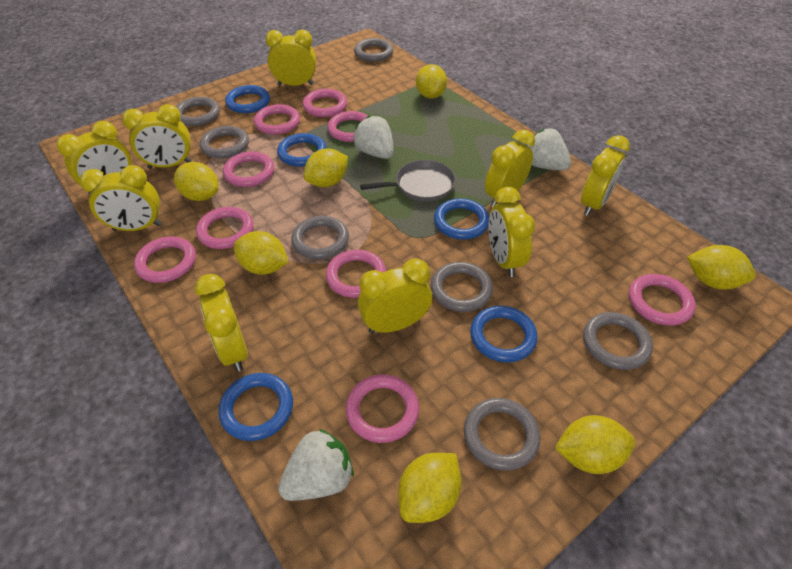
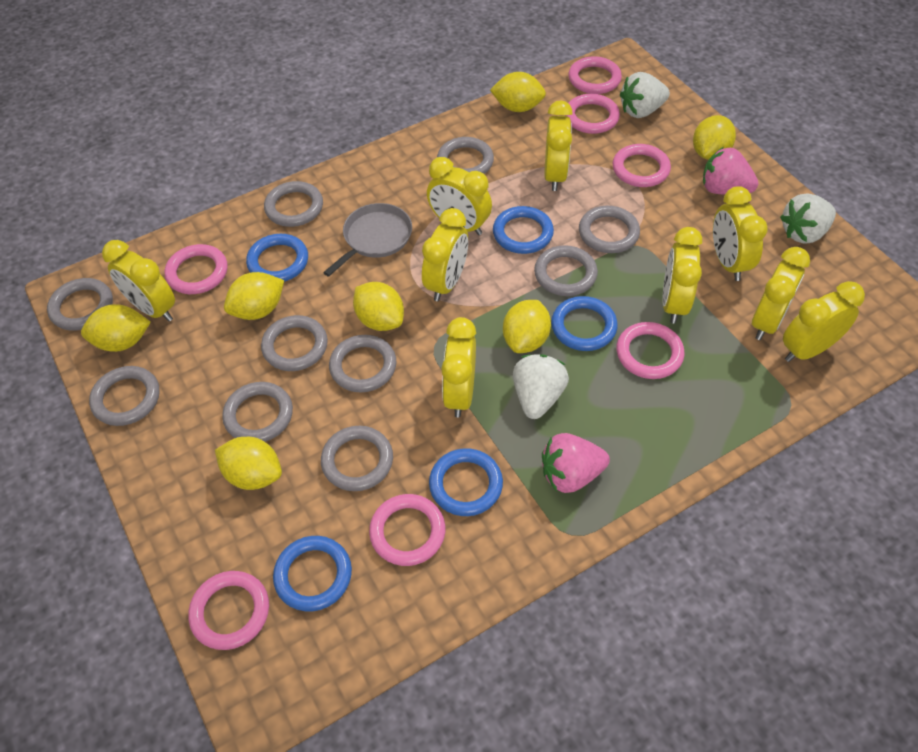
grey ring: 7 -> 10
pink ring: 9 -> 7
pink strawberry: 0 -> 2

